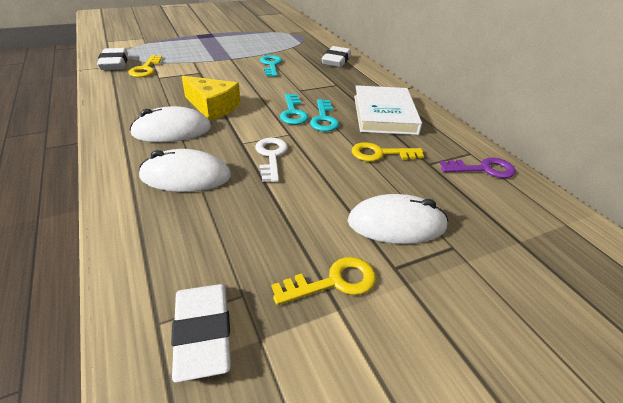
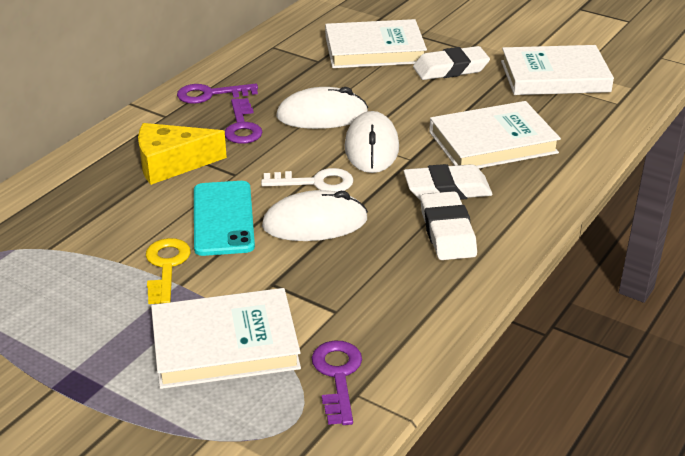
purple key: 1 -> 3
turquoise key: 3 -> 0
turquoise phone: 0 -> 1
white book: 1 -> 4
yellow key: 3 -> 1

